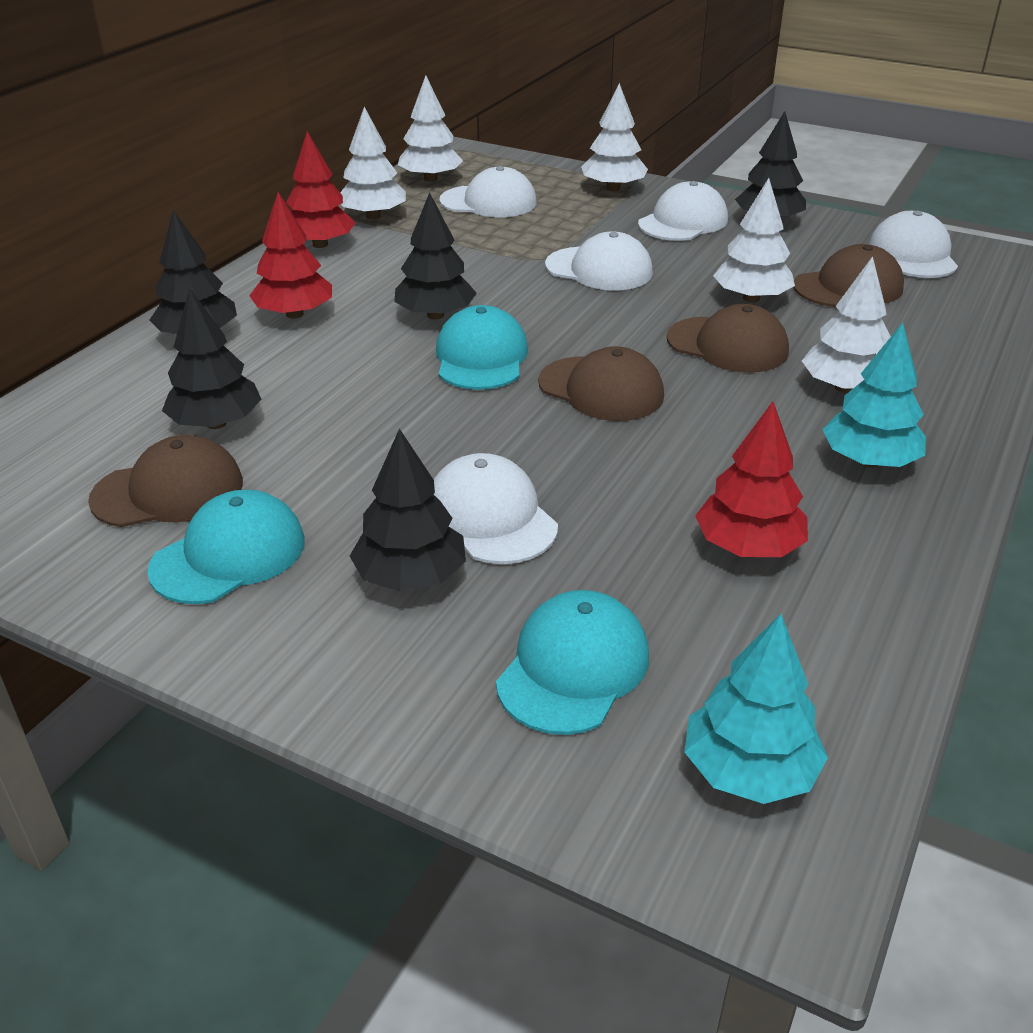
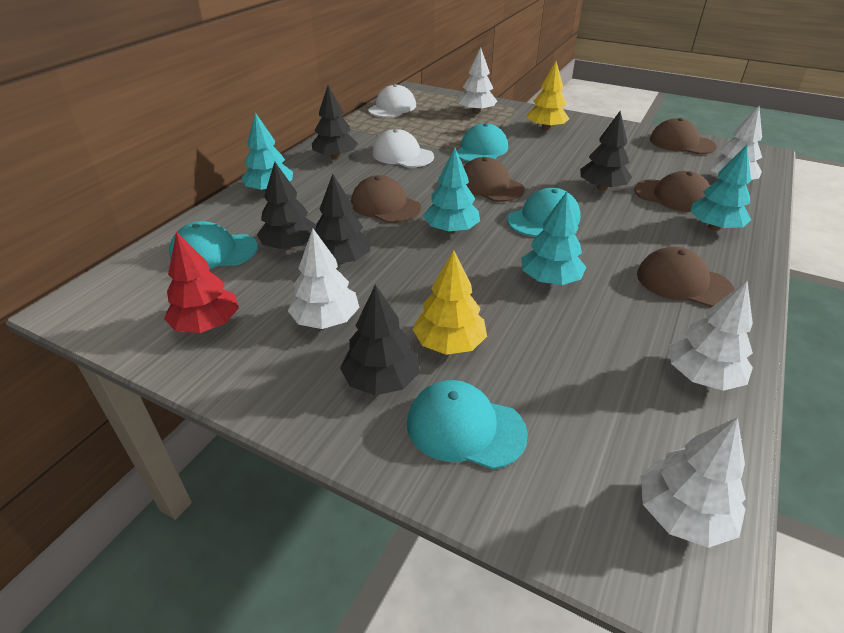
brown cap: 4 -> 5
red tree: 3 -> 1
turquoise cap: 3 -> 4
turquoise tree: 2 -> 4
white cap: 5 -> 2
yellow tree: 0 -> 2

